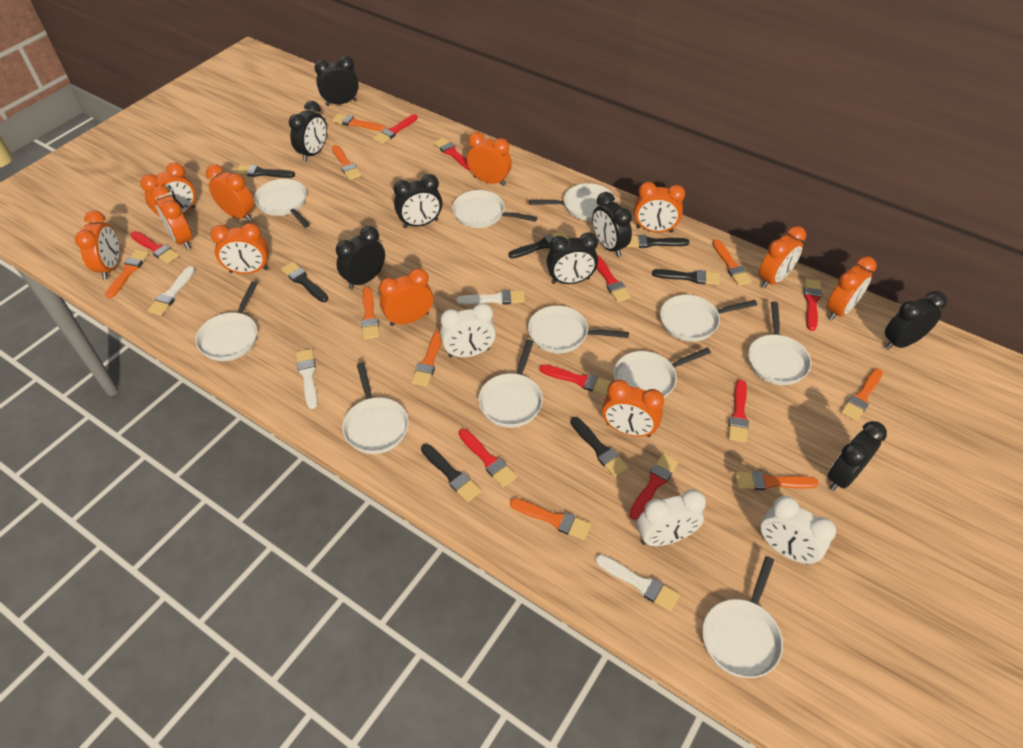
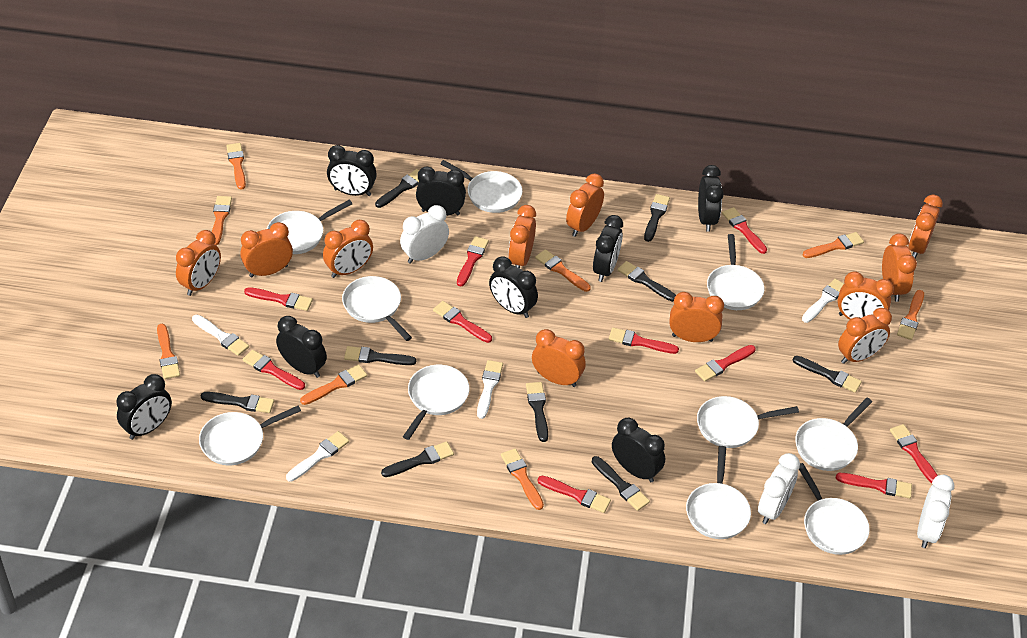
black brush: 7 -> 9
orange brush: 9 -> 8
red brush: 9 -> 10
white pan: 11 -> 10

